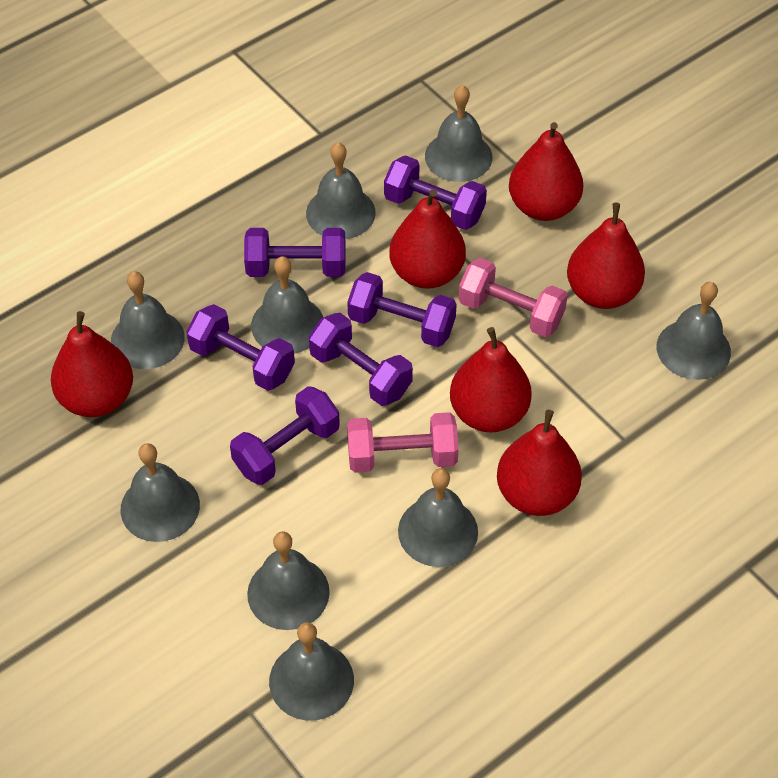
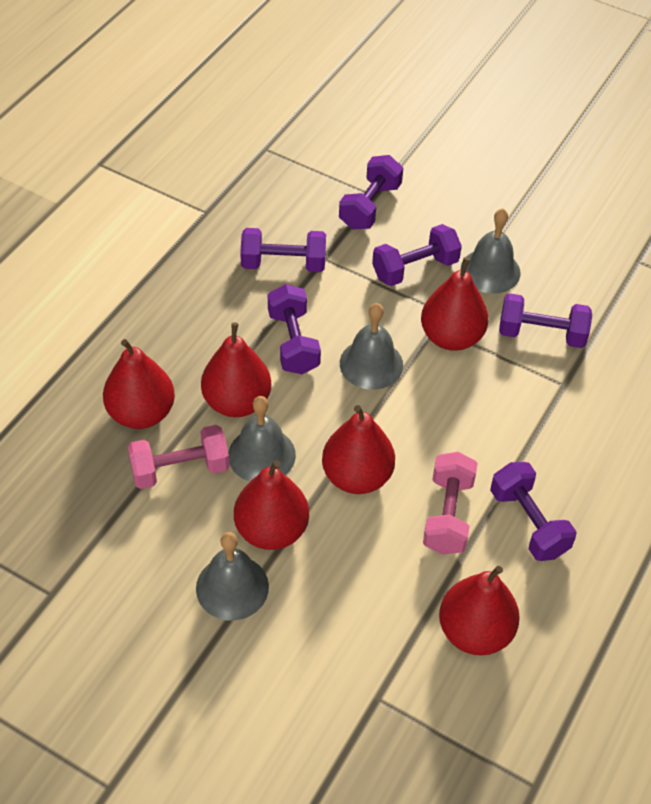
grey bell: 9 -> 4

